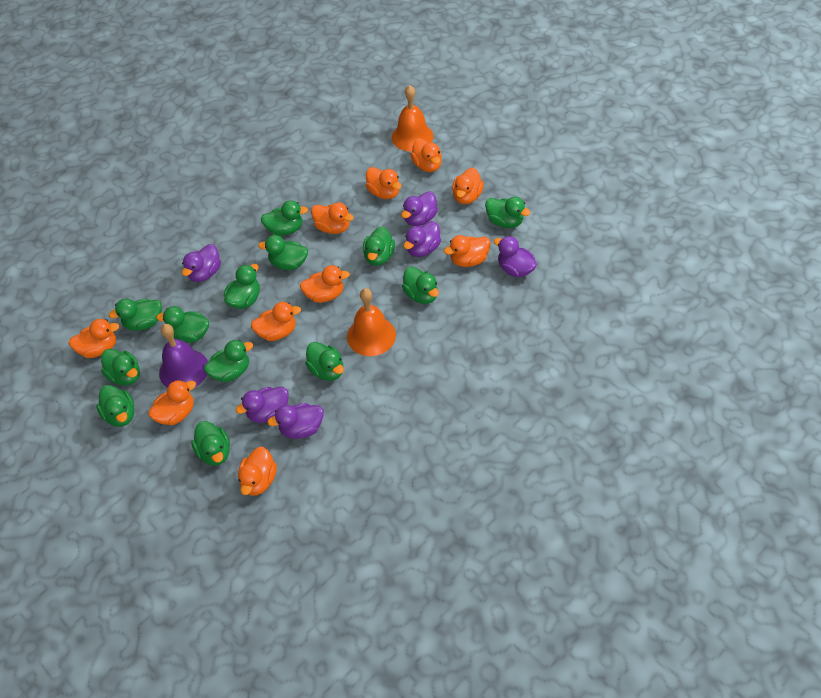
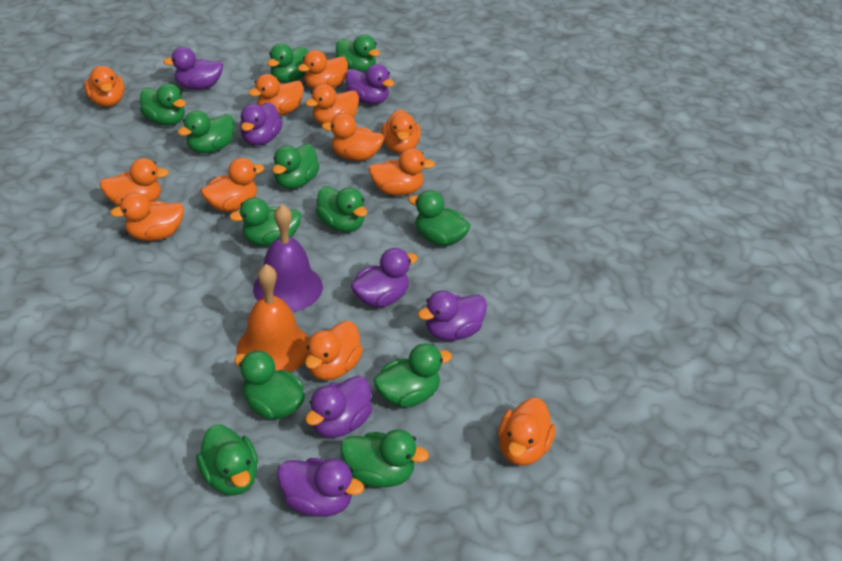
green duck: 13 -> 12
orange bell: 2 -> 1
orange duck: 10 -> 12
purple duck: 6 -> 7

